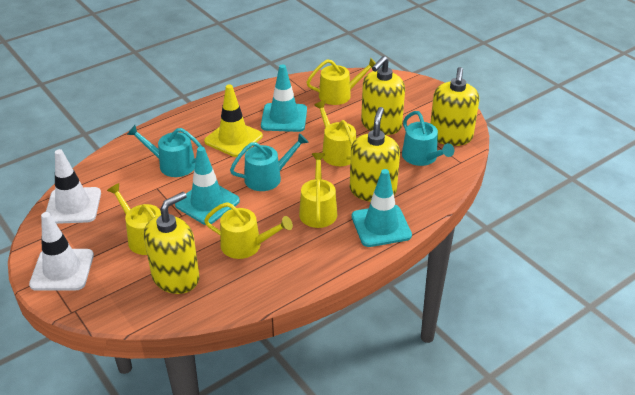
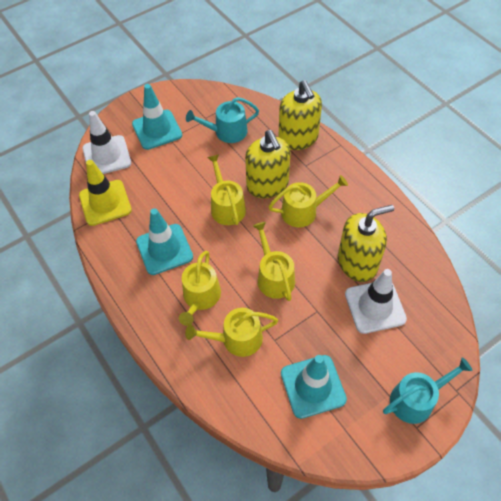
turquoise watering can: 3 -> 2
yellow soap dispenser: 4 -> 3

